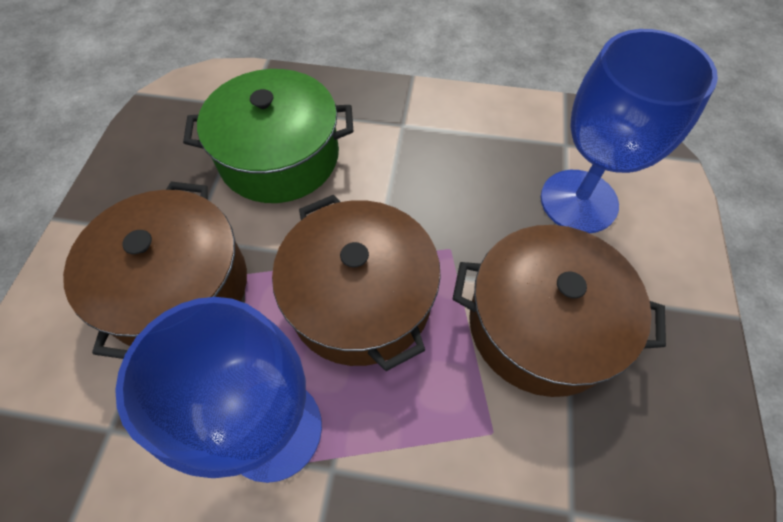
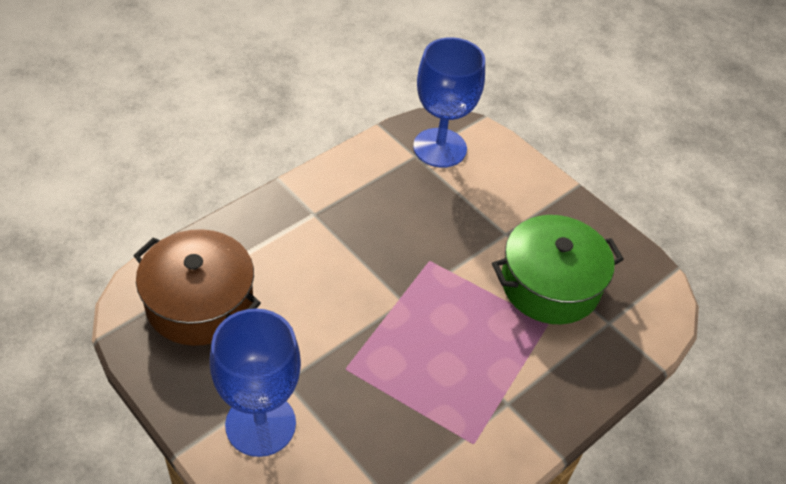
brown pot: 3 -> 1

